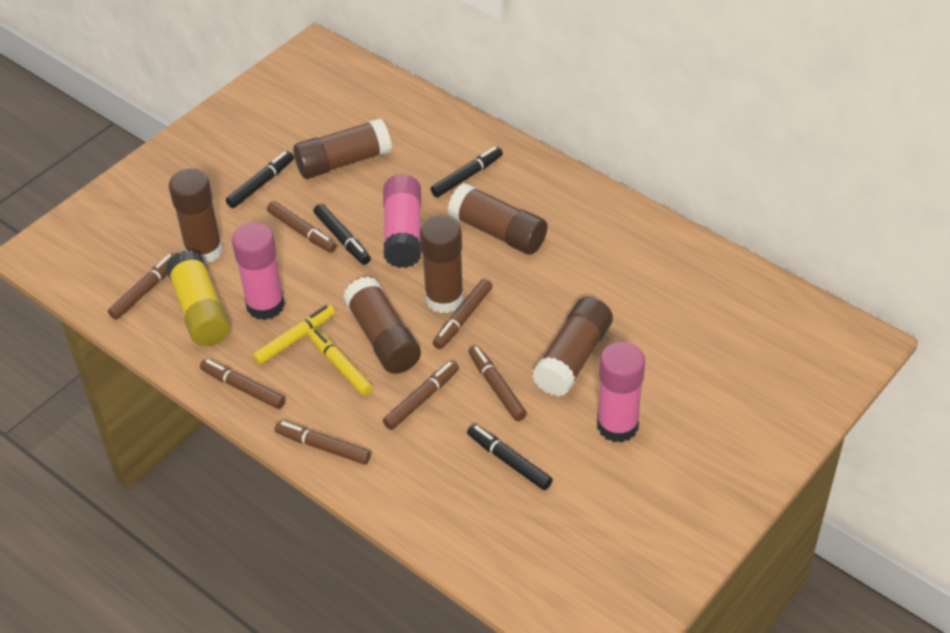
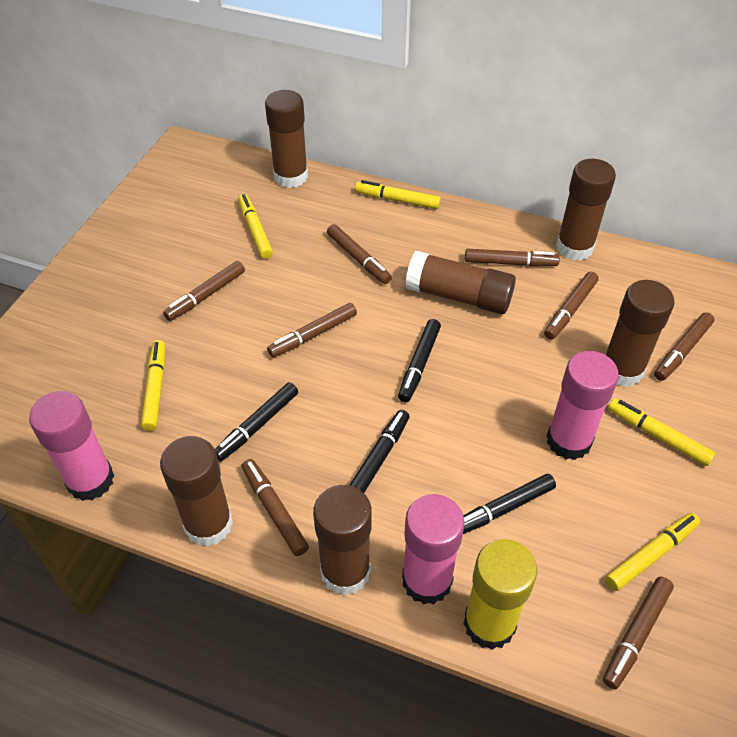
brown marker: 7 -> 8
yellow marker: 2 -> 5

